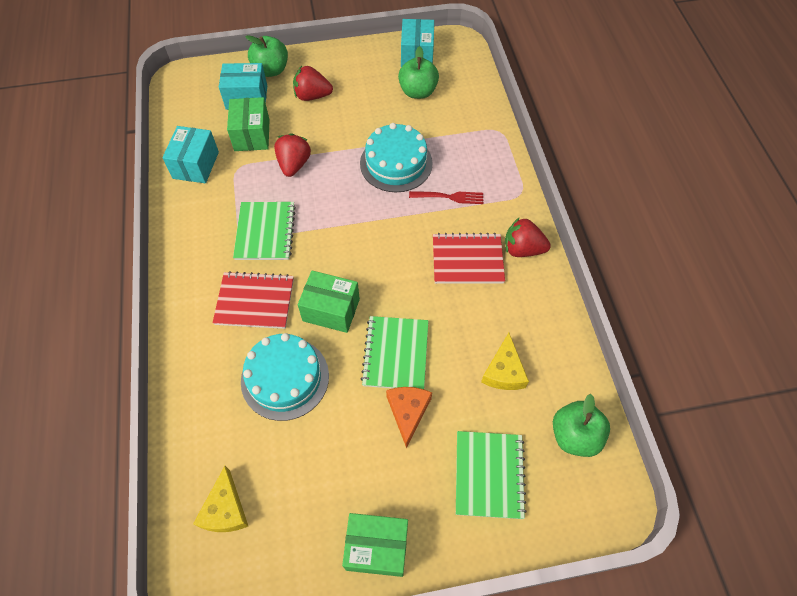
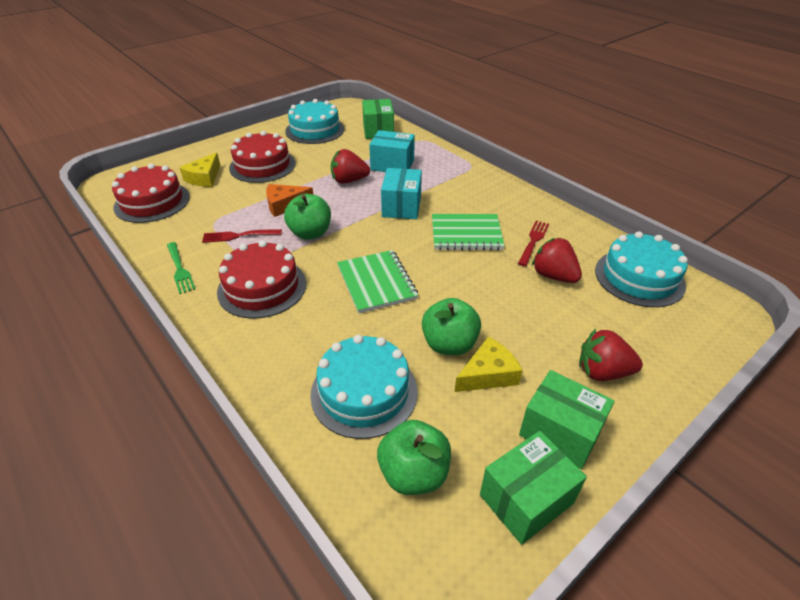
green fork: 0 -> 1
green notebook: 3 -> 2
red cake: 0 -> 3
red fork: 1 -> 2
red notebook: 2 -> 0
turquoise box: 3 -> 2
turquoise cake: 2 -> 3

